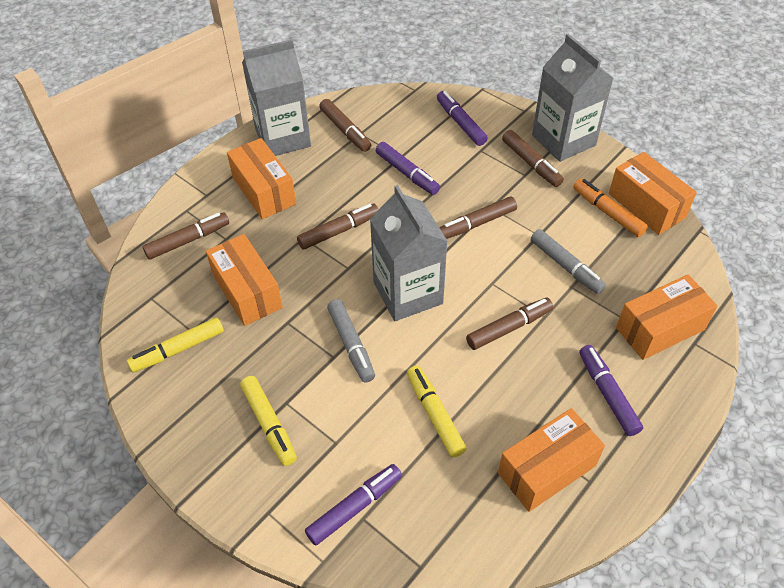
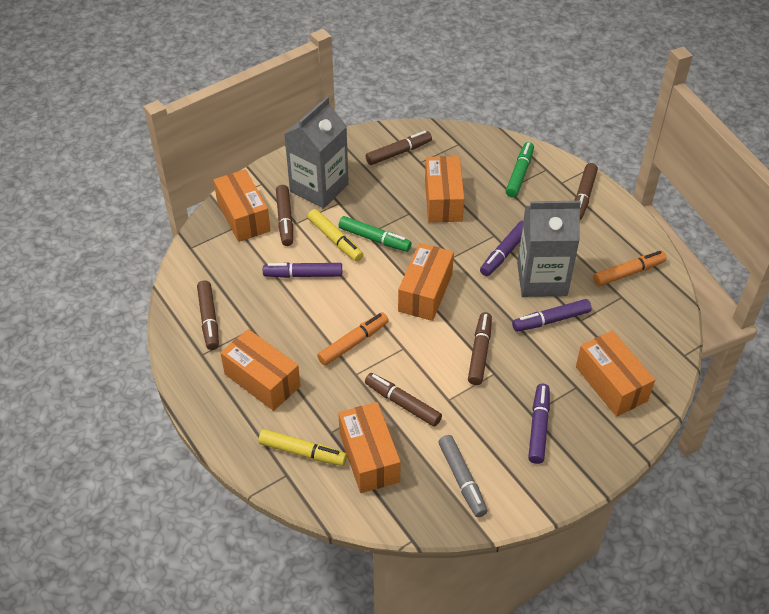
green marker: 0 -> 2
grey carton: 3 -> 2
grey marker: 2 -> 1
orange box: 5 -> 6
orange marker: 1 -> 2
yellow marker: 3 -> 2

